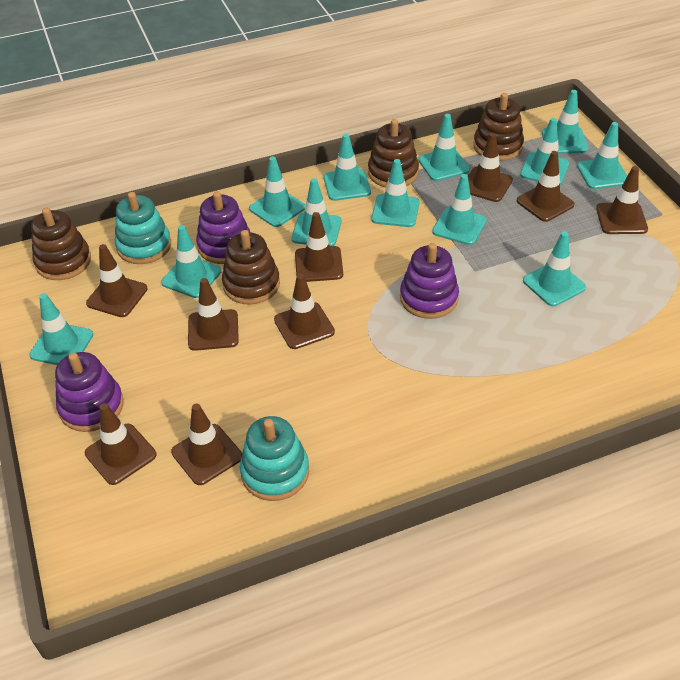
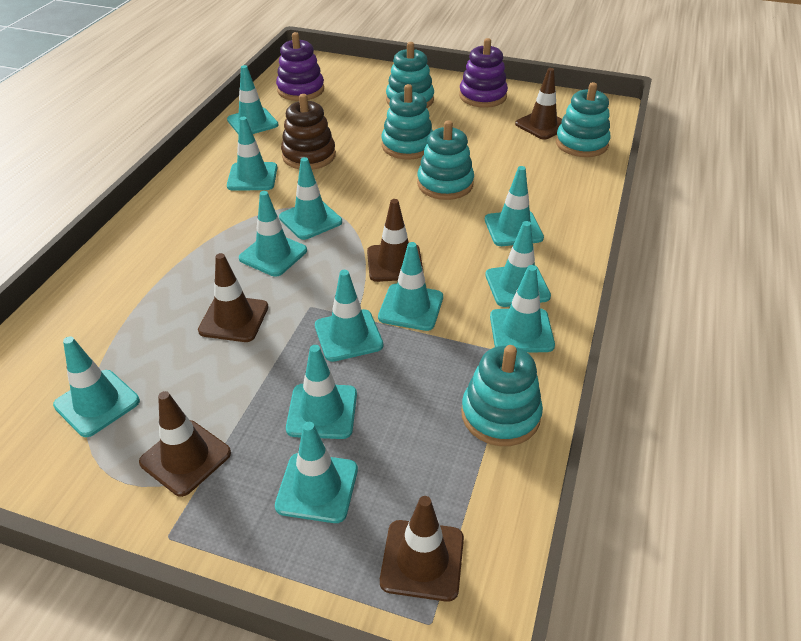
brown stacking toy: 4 -> 1
brown traffic cone: 9 -> 5
purple stacking toy: 3 -> 2
turquoise stacking toy: 2 -> 5

